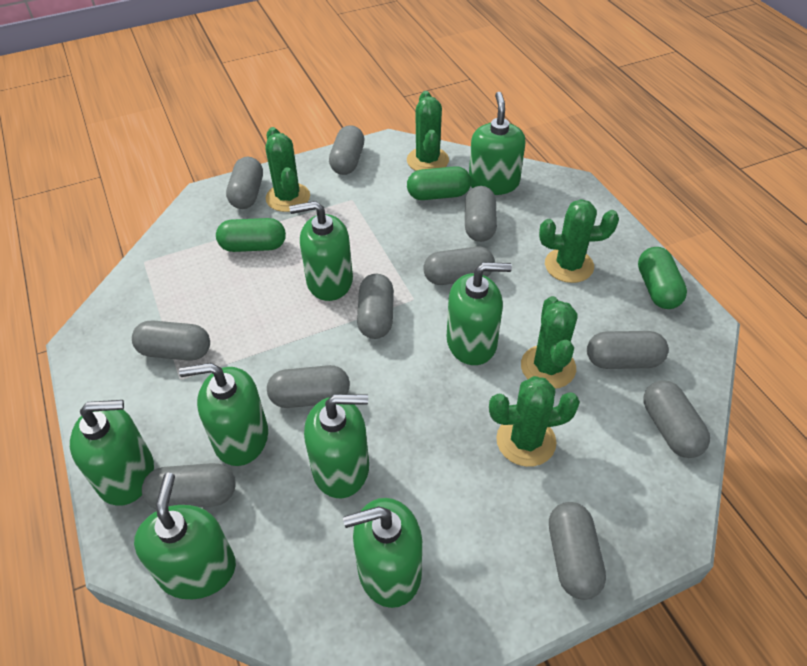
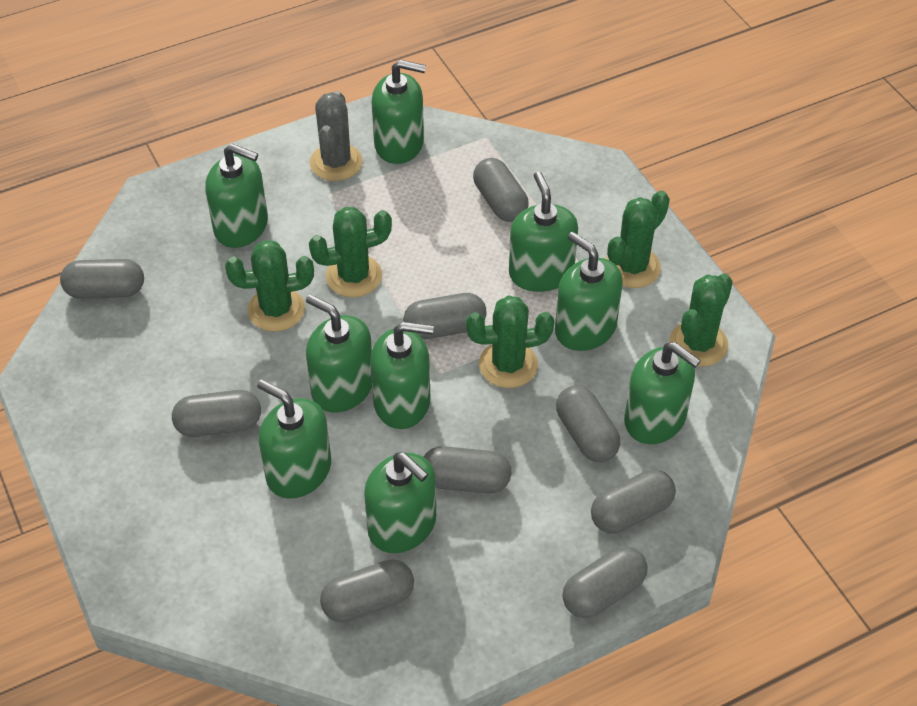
green capsule: 3 -> 0
green soap dispenser: 8 -> 9
grey cactus: 0 -> 1
grey capsule: 11 -> 9

